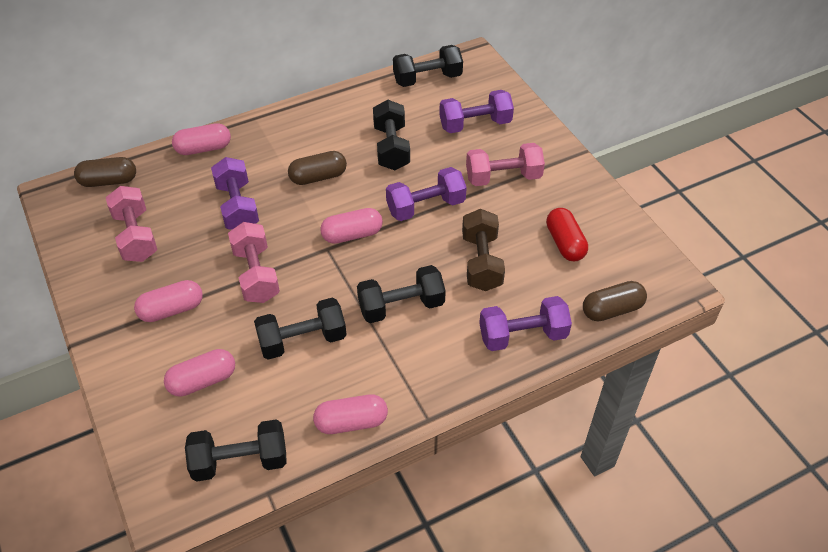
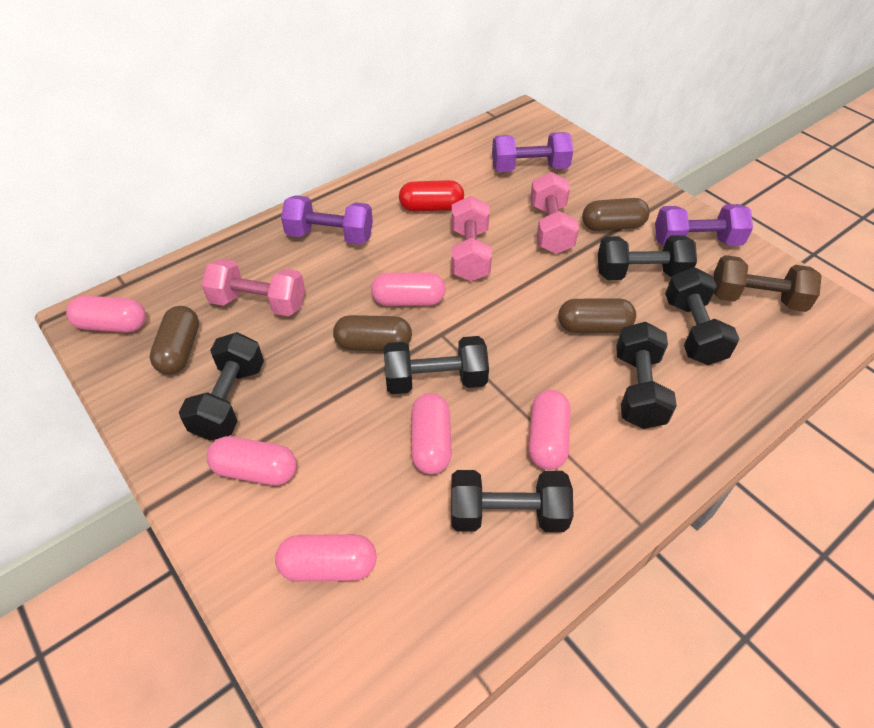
black dumbbell: 5 -> 6
brown capsule: 3 -> 4
pink capsule: 5 -> 6
purple dumbbell: 4 -> 3

